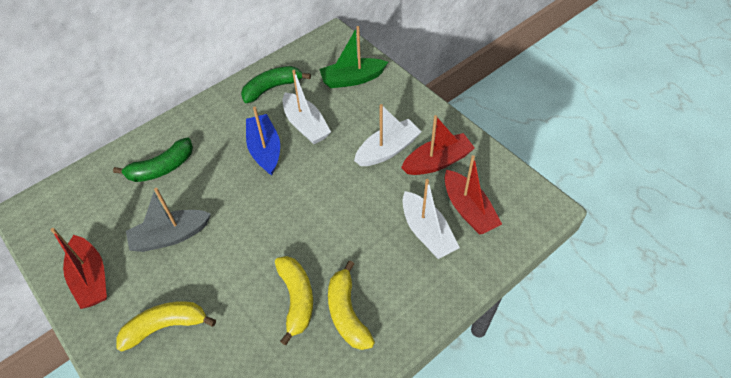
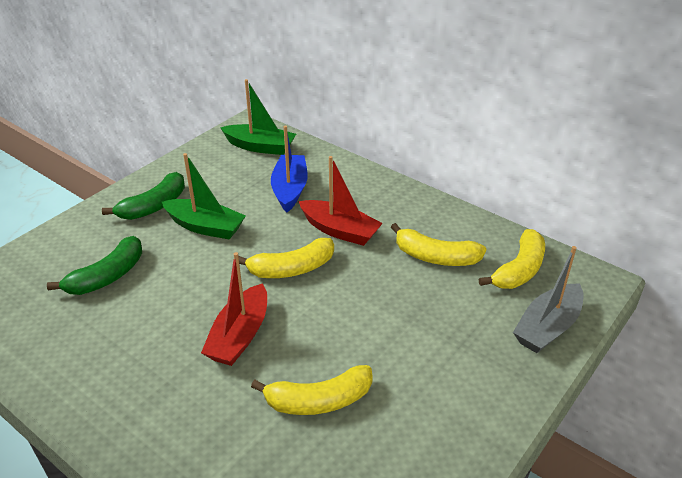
green boat: 1 -> 2
red boat: 3 -> 2
white boat: 3 -> 0
yellow banana: 3 -> 4

